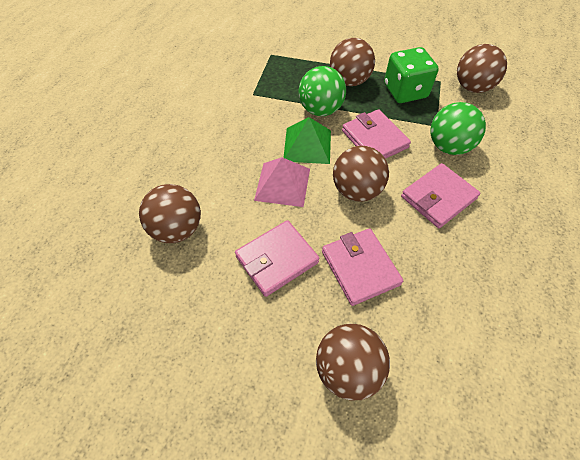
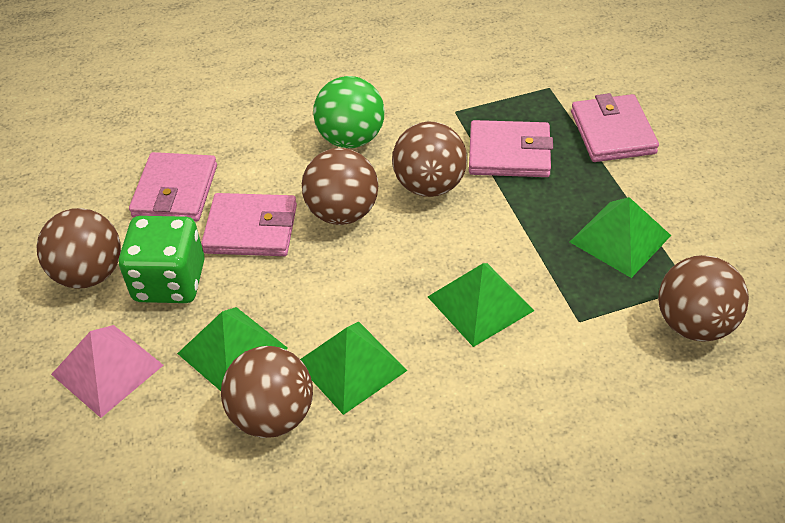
green ball: 2 -> 1
green pyramid: 1 -> 4

